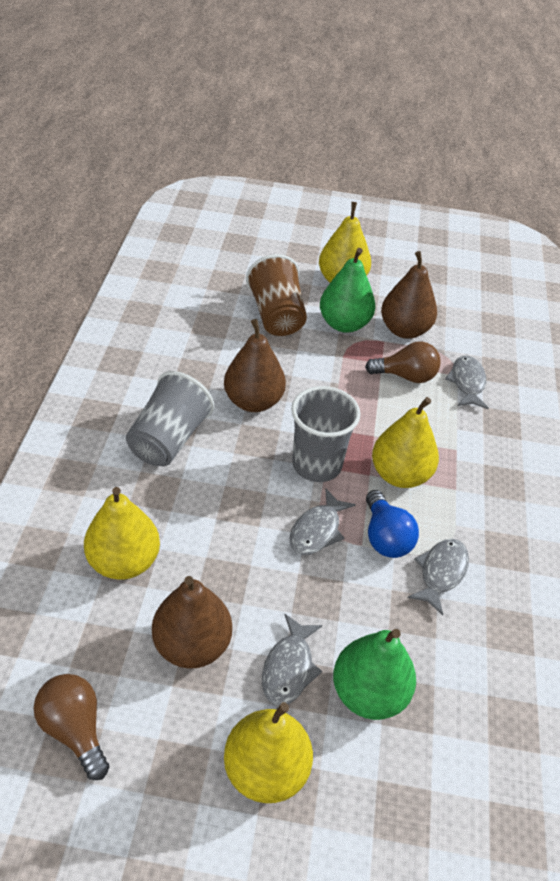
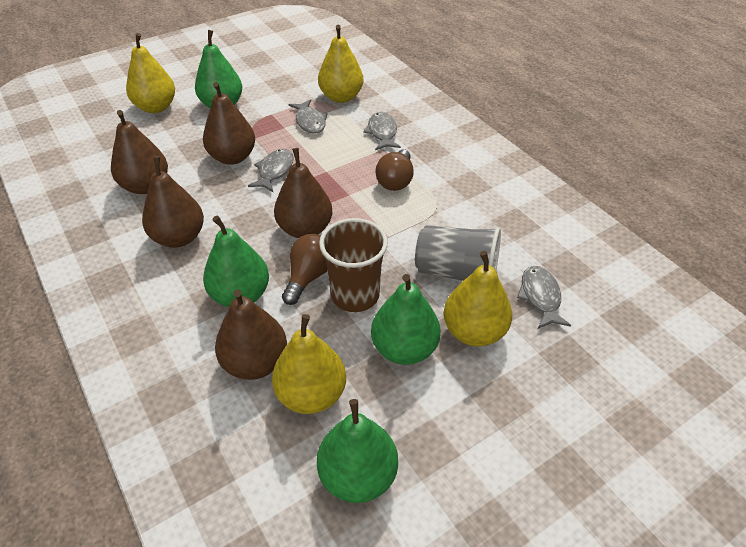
blue light bulb: 1 -> 0
brown pear: 3 -> 5
green pear: 2 -> 4
grey cup: 2 -> 1

